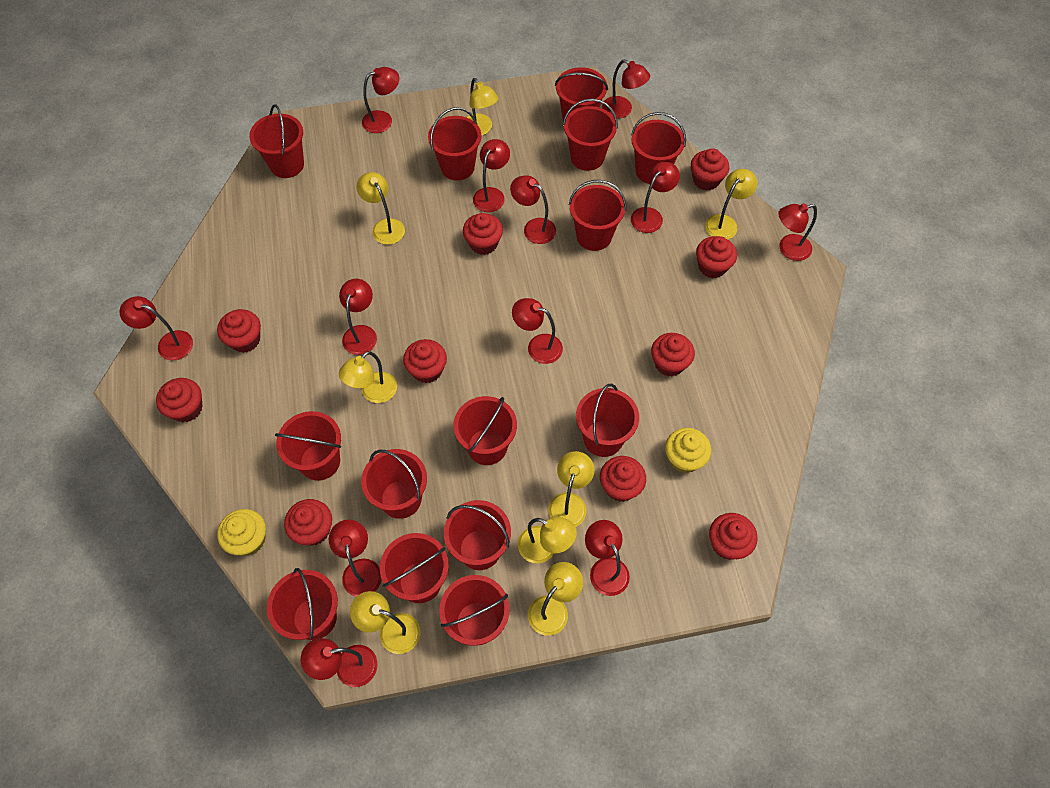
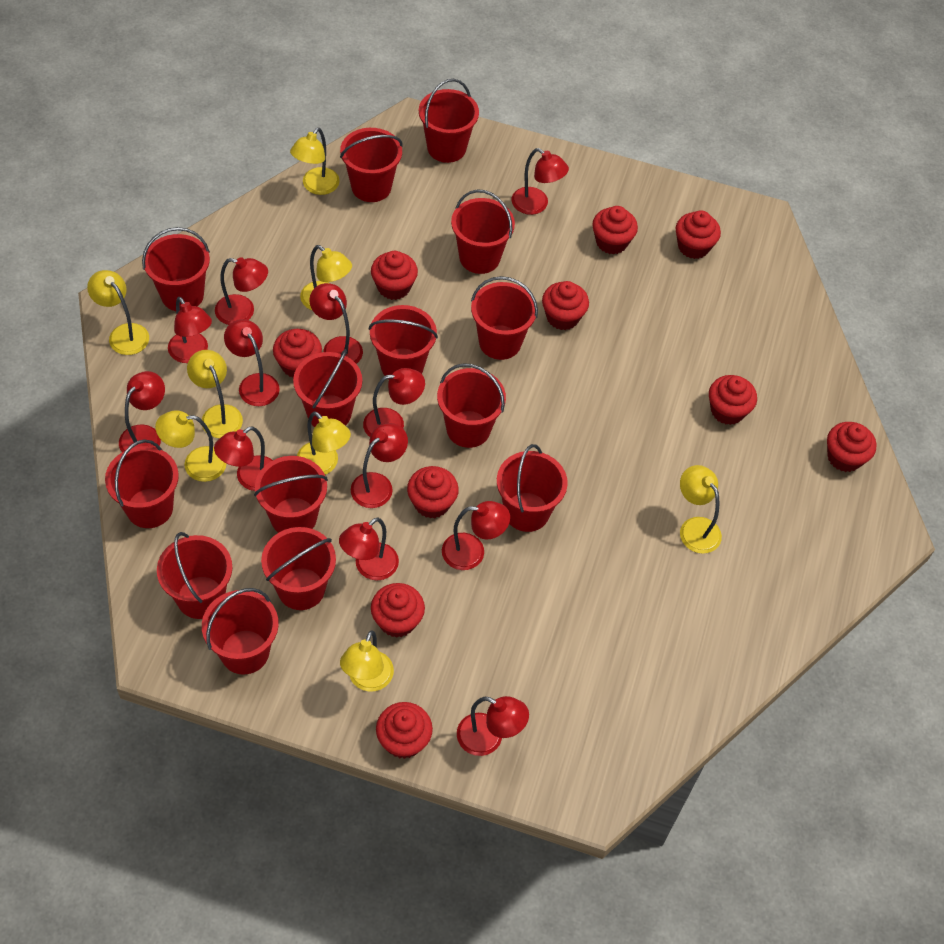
yellow cupcake: 2 -> 0

